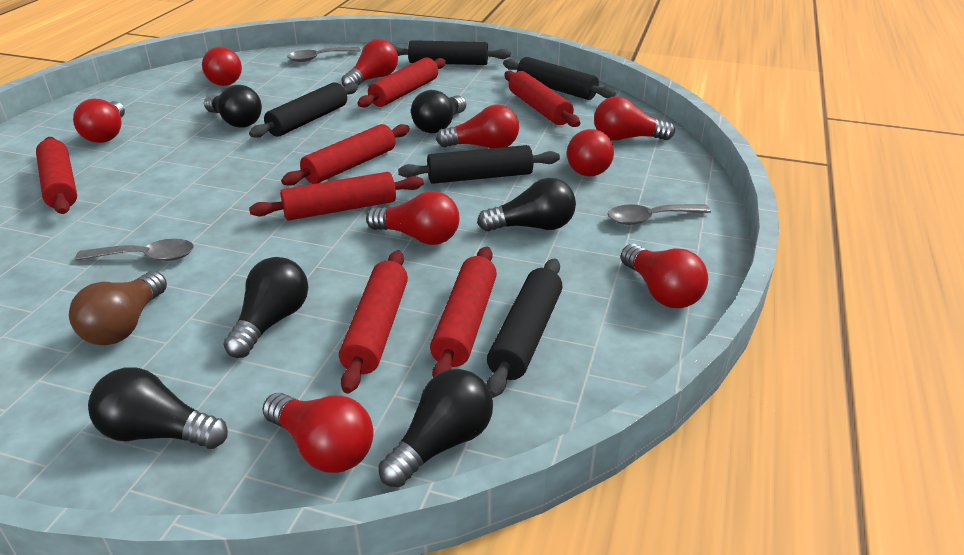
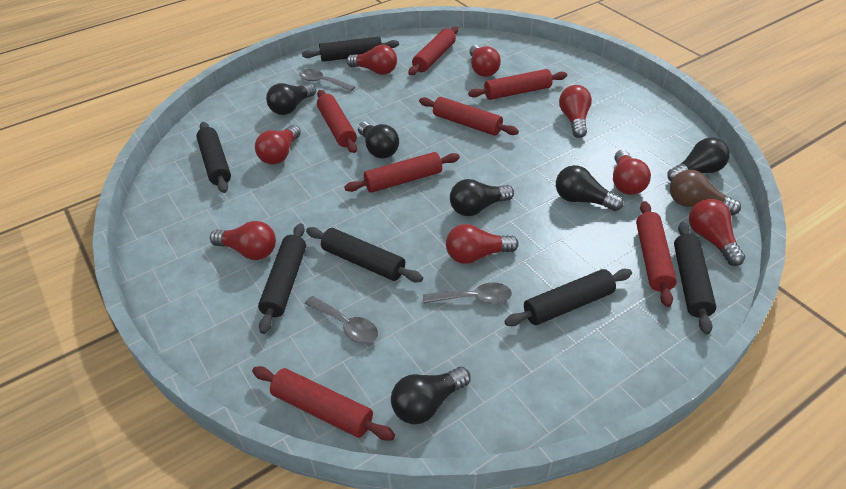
black rolling pin: 5 -> 6
red light bulb: 9 -> 8

